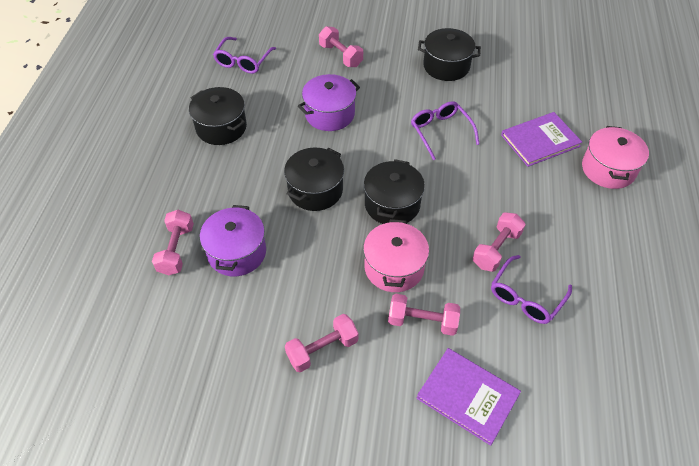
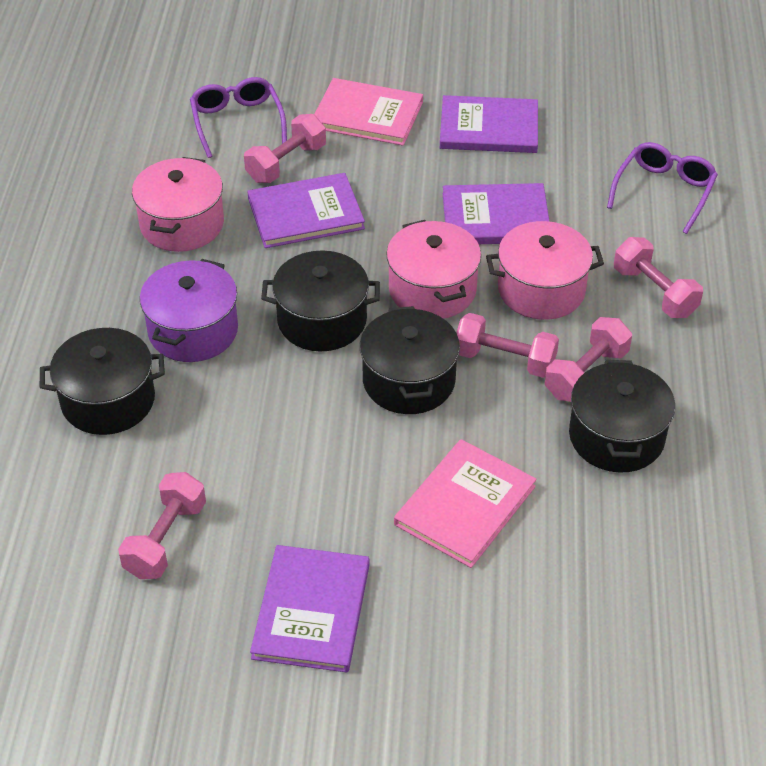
pink book: 0 -> 2
pink pot: 2 -> 3
purple book: 2 -> 4
purple glasses: 3 -> 2
purple pot: 2 -> 1

